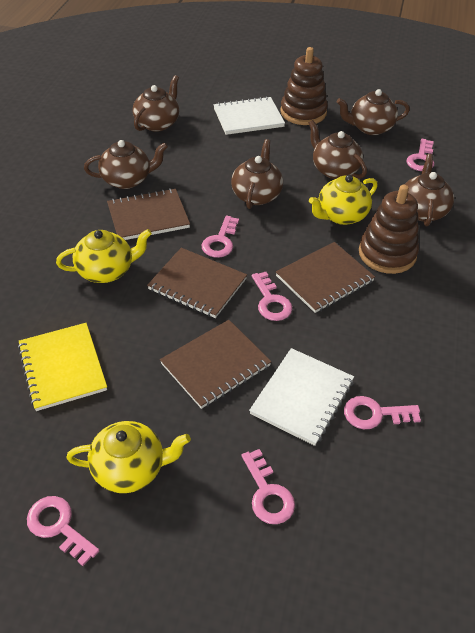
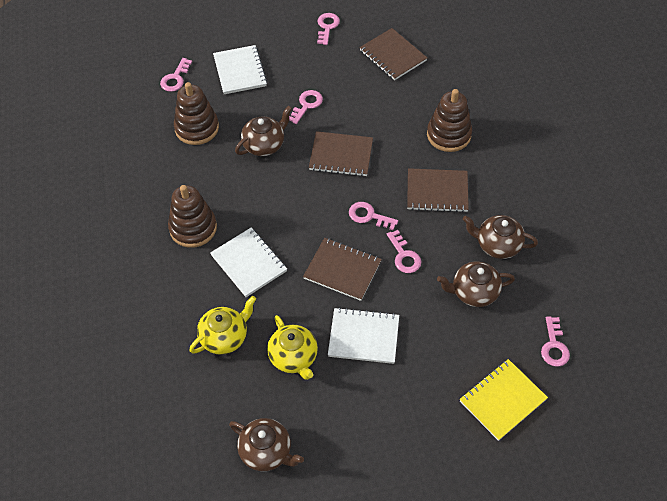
brown stacking toy: 2 -> 3
brown teapot: 6 -> 4
white notebook: 2 -> 3
yellow teapot: 3 -> 2

